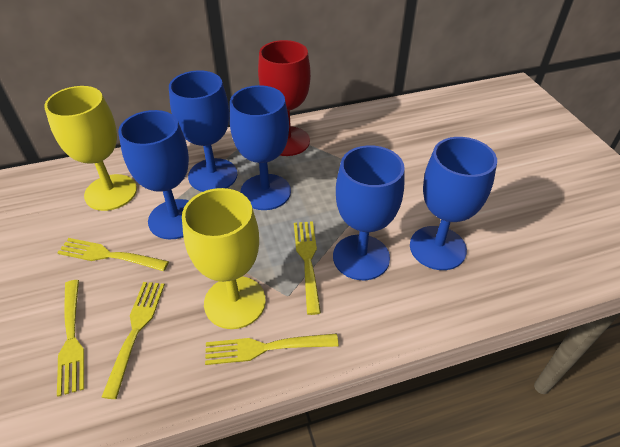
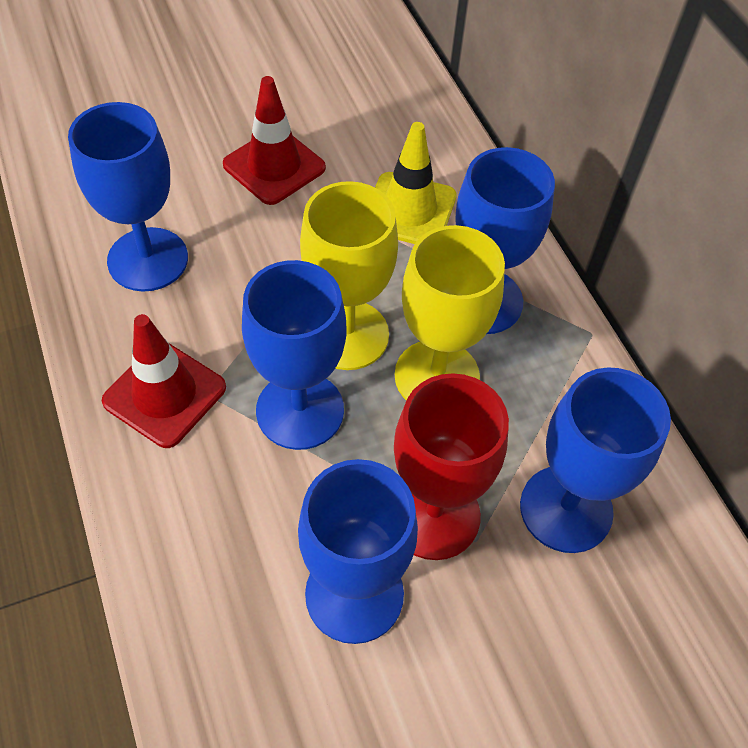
red traffic cone: 0 -> 2
yellow fork: 5 -> 0
yellow traffic cone: 0 -> 1

